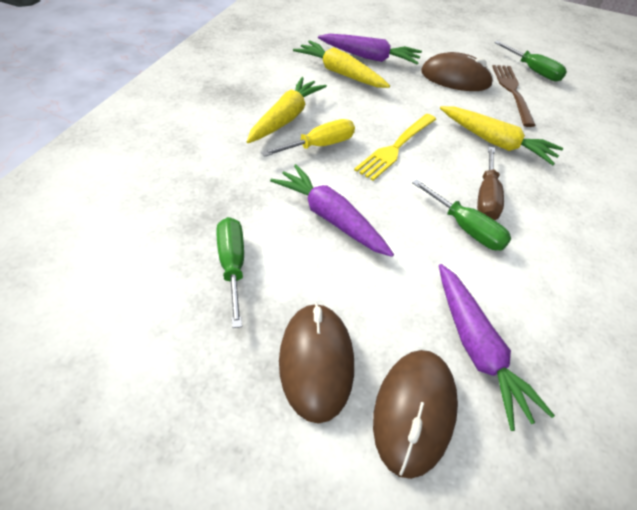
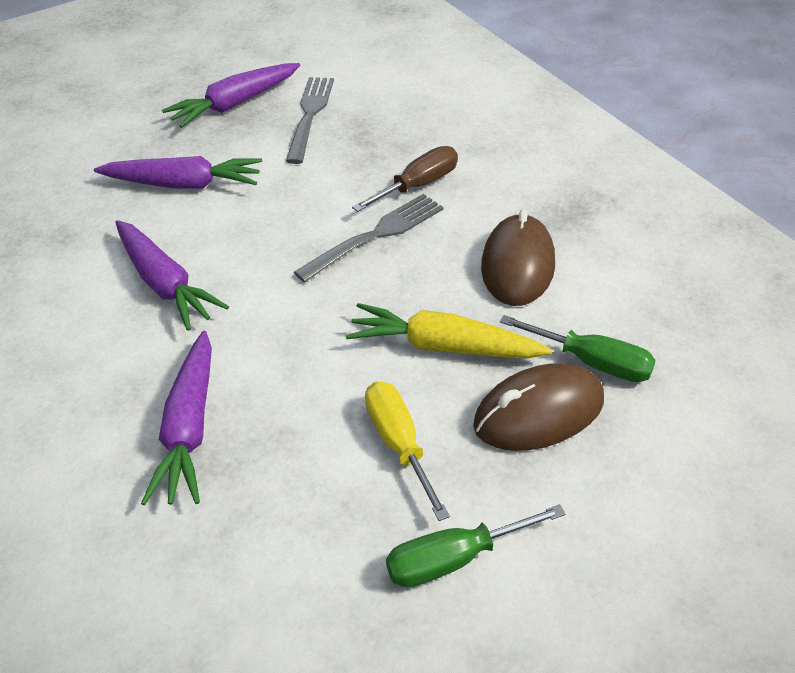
brown fork: 1 -> 0
brown mouse: 3 -> 2
green screwdriver: 3 -> 2
grey fork: 0 -> 2
purple carrot: 3 -> 4
yellow carrot: 3 -> 1
yellow fork: 1 -> 0

